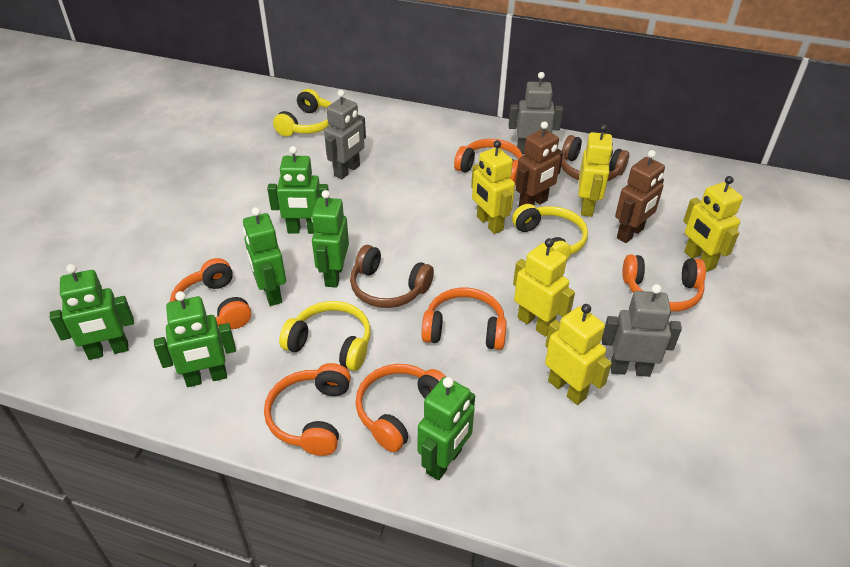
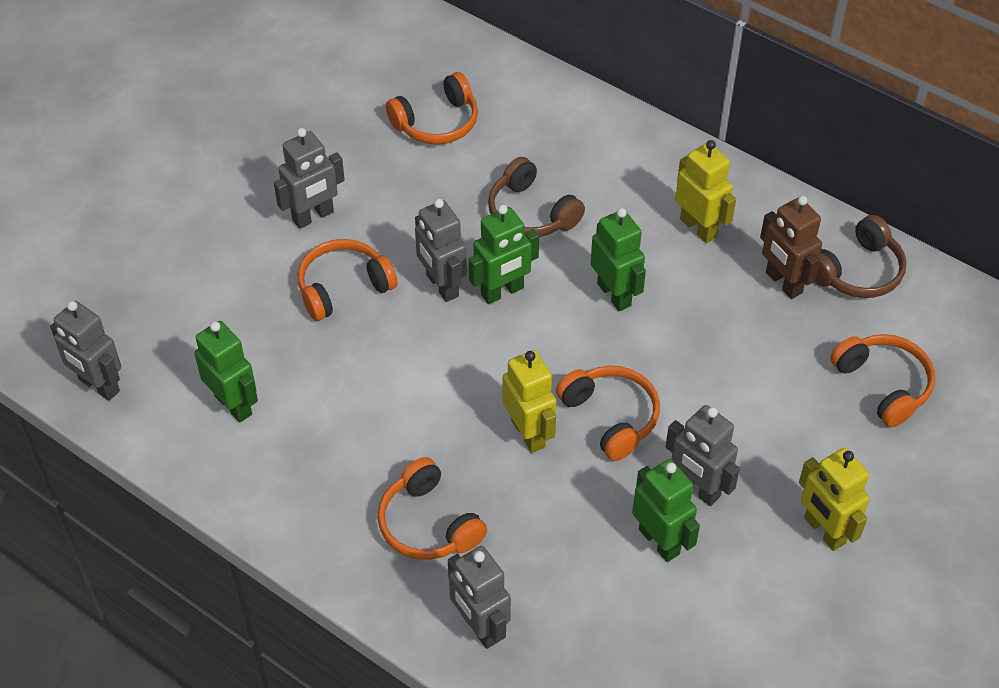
brown robot: 2 -> 1
green robot: 6 -> 4
grey robot: 3 -> 5
orange headphones: 6 -> 5
yellow headphones: 3 -> 0
yellow robot: 5 -> 3

